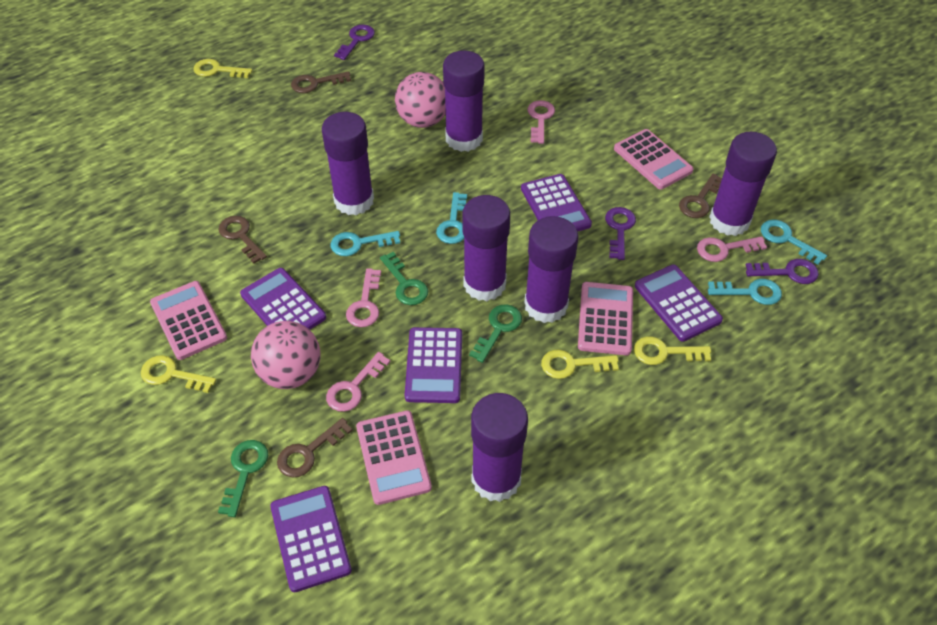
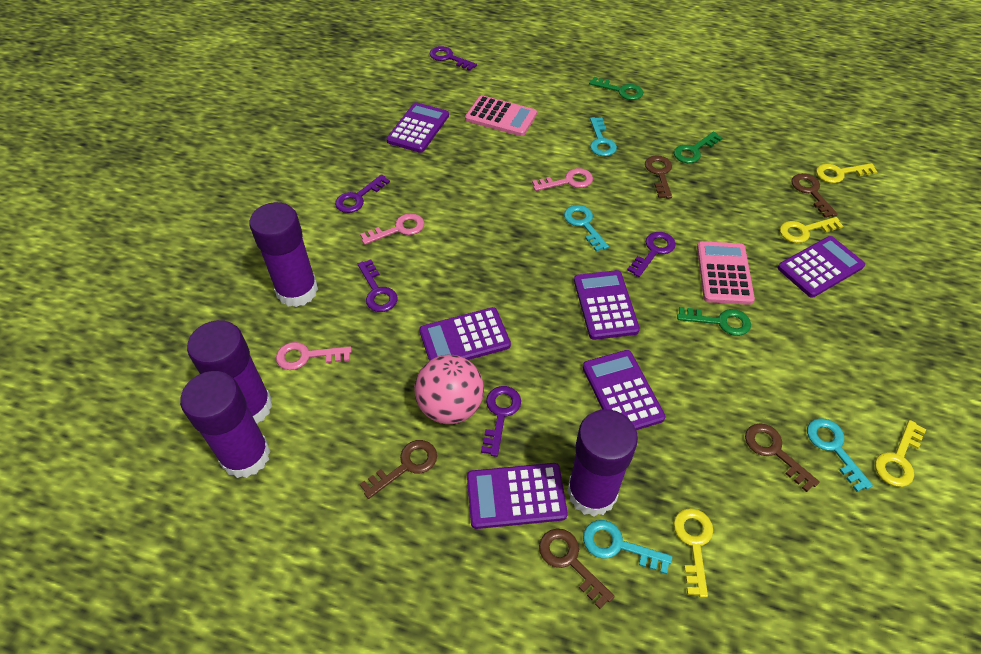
brown key: 4 -> 5
pink ball: 2 -> 1
pink calculator: 4 -> 2
pink key: 4 -> 3
purple calculator: 5 -> 6
purple glue stick: 6 -> 4
purple key: 3 -> 5

